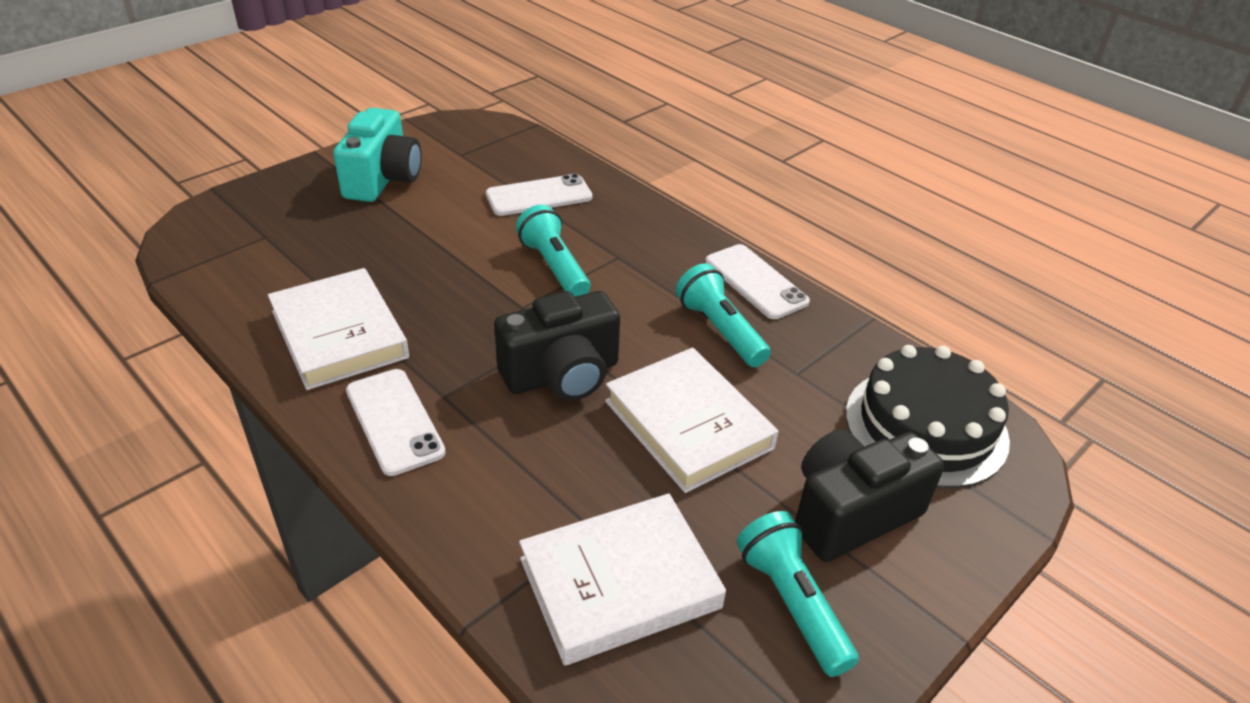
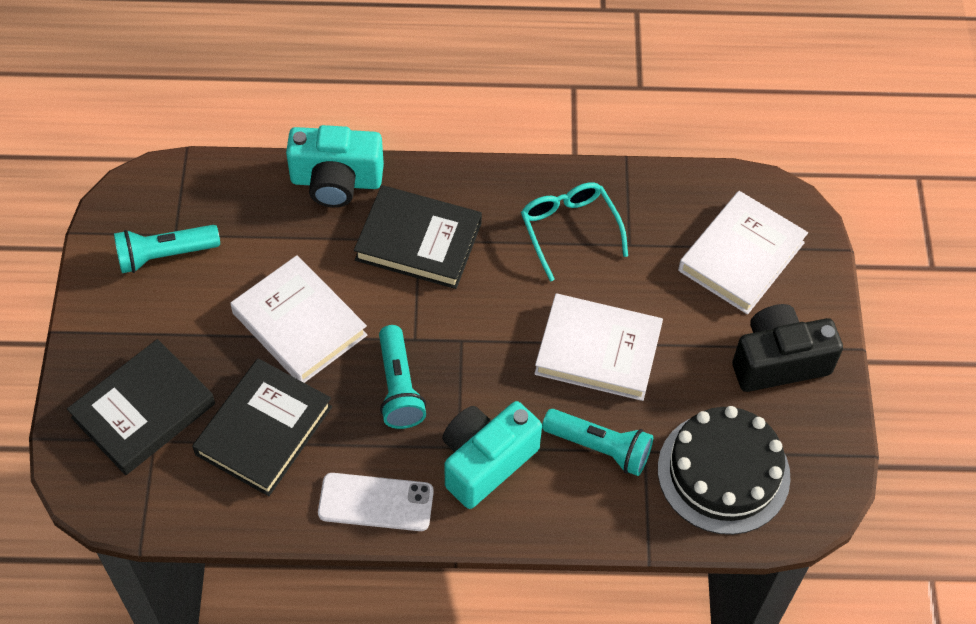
black book: 0 -> 3
black camera: 2 -> 1
turquoise camera: 1 -> 2
turquoise glasses: 0 -> 1
white phone: 3 -> 1

